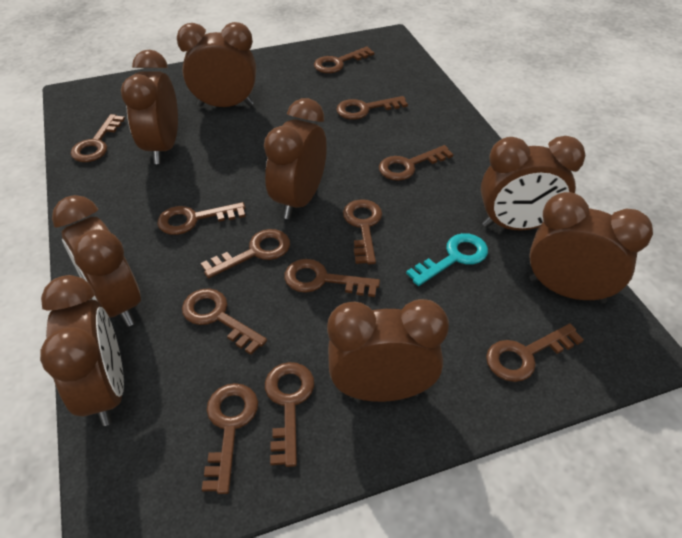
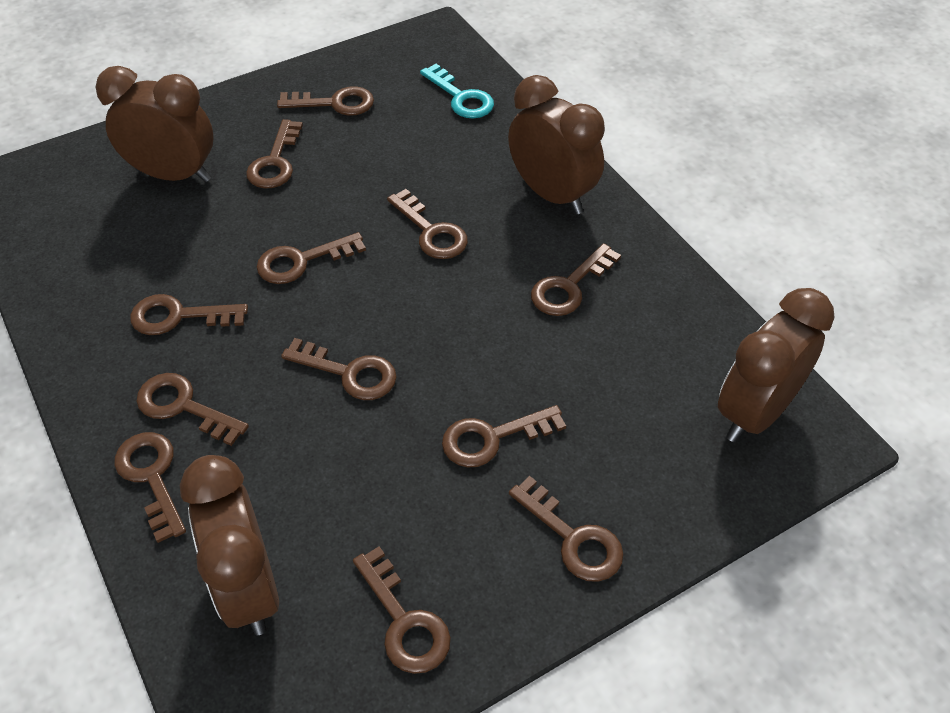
brown clock: 8 -> 4

